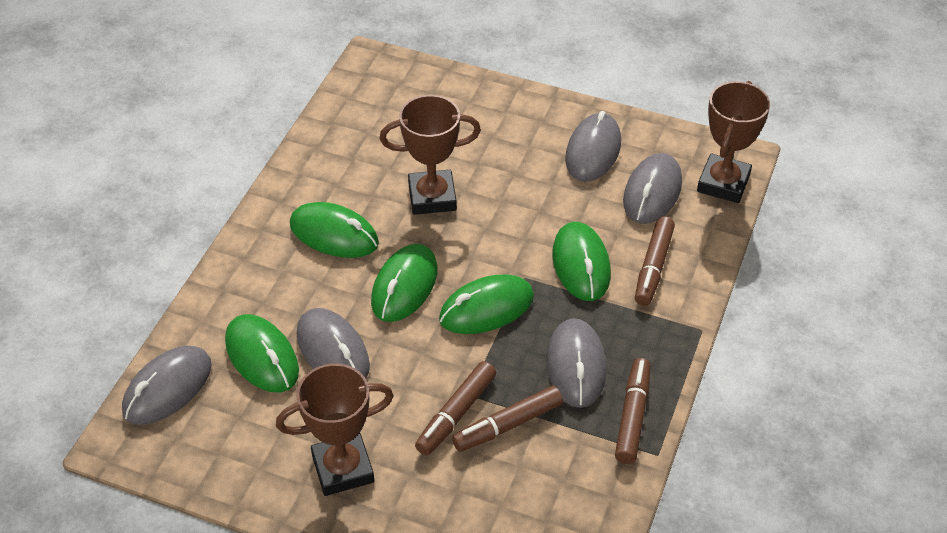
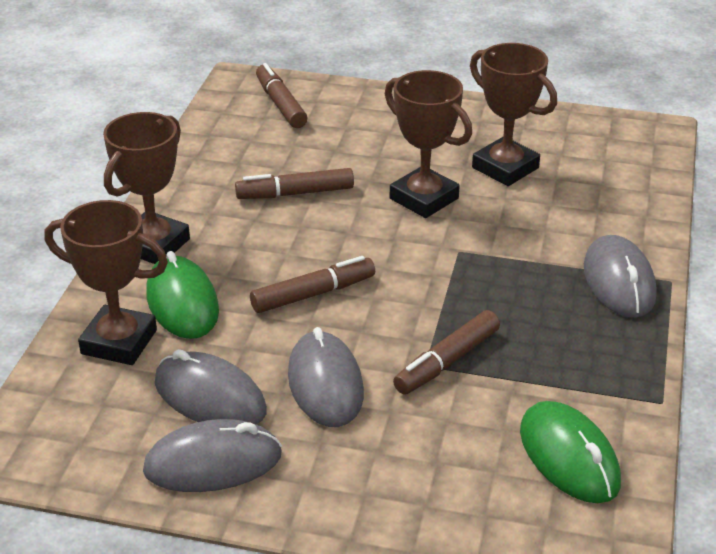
brown trophy: 3 -> 4
green mouse: 5 -> 2
grey mouse: 5 -> 4

